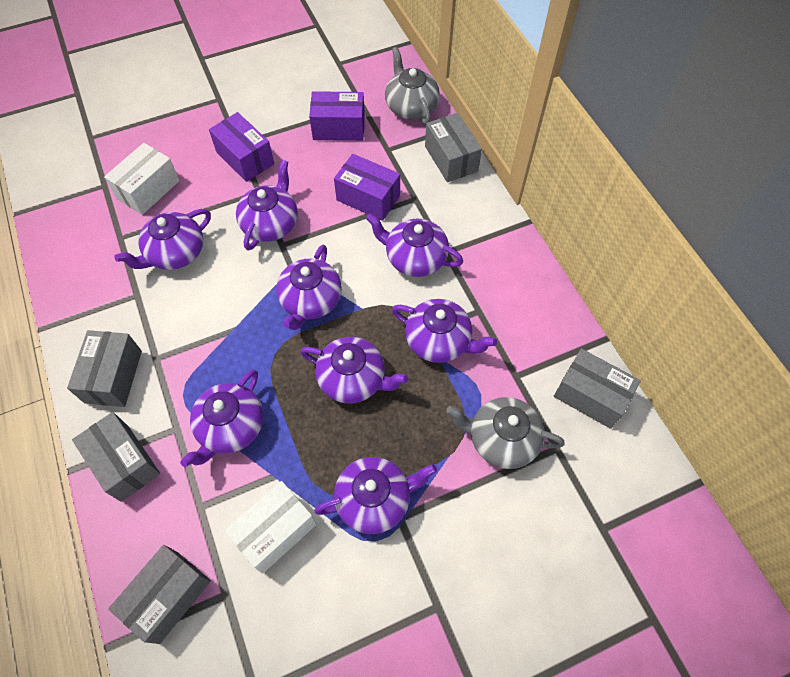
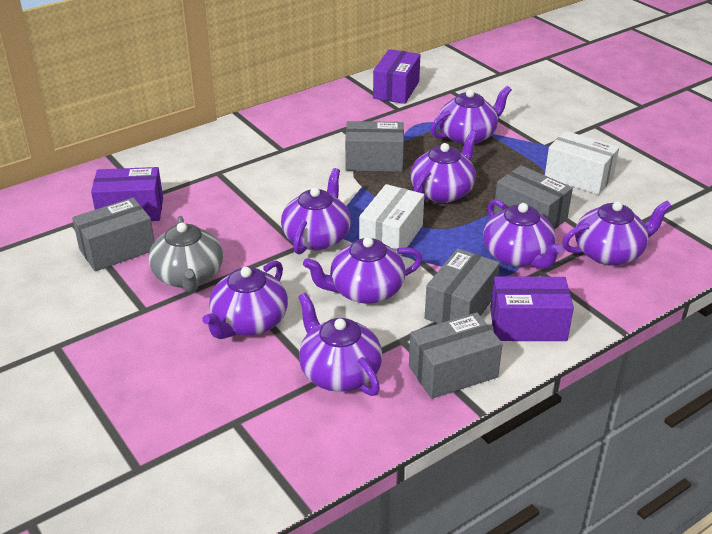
grey teapot: 2 -> 1

